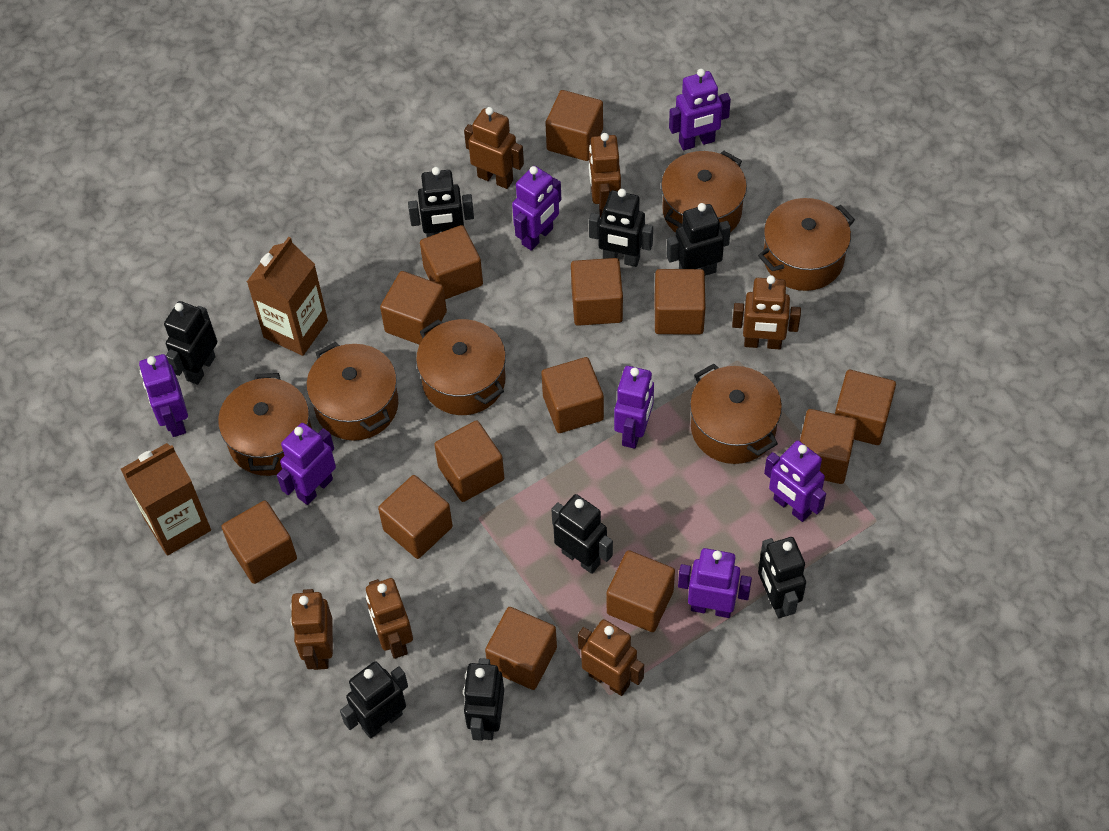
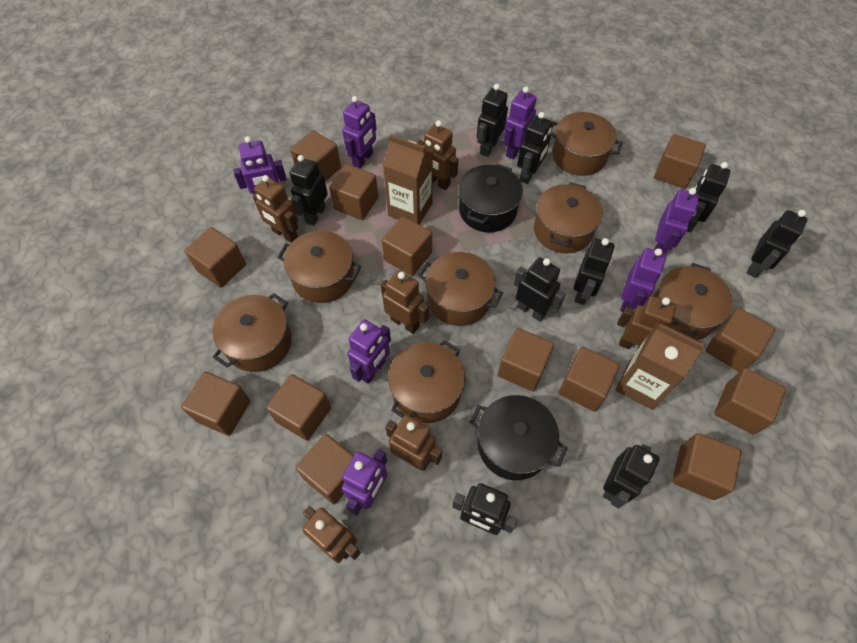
black pot: 0 -> 2
black robot: 8 -> 9
brown pot: 6 -> 7

